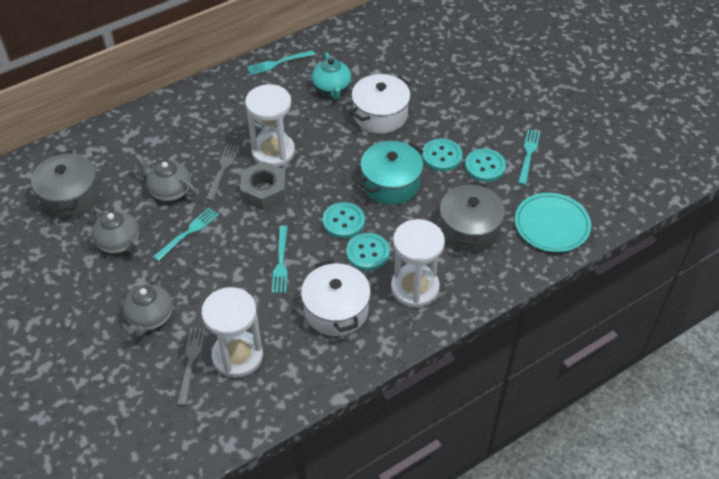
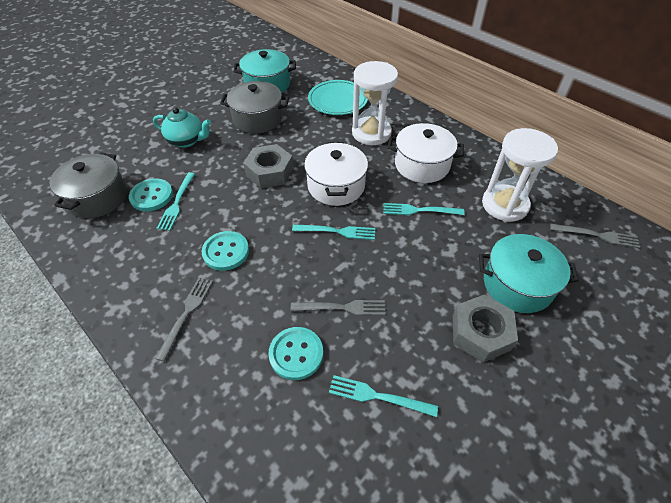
grey fork: 2 -> 3
grey nut: 1 -> 2
grey teapot: 3 -> 0
turquoise button: 4 -> 3
turquoise pot: 1 -> 2
white hourglass: 3 -> 2

